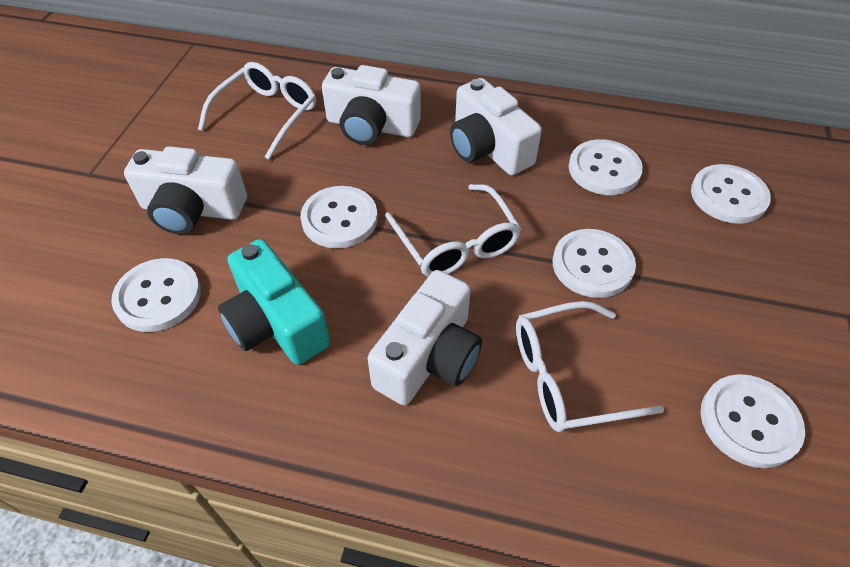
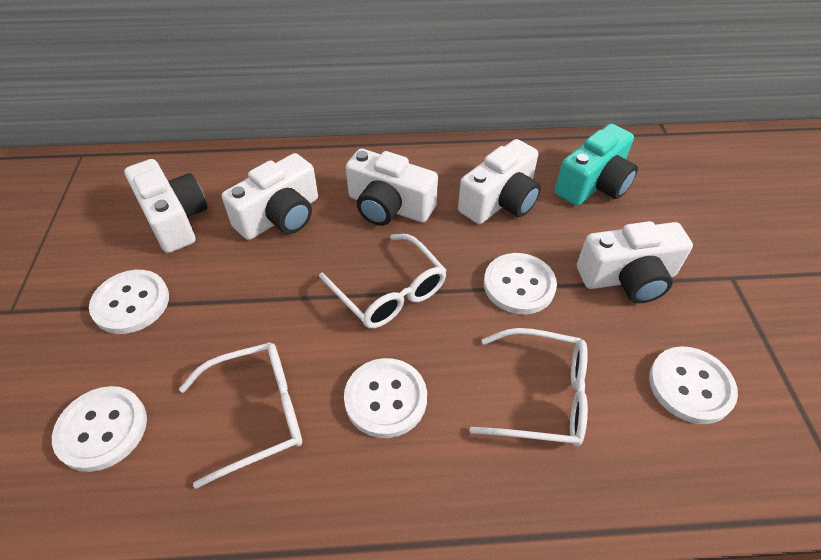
white button: 6 -> 5
white camera: 4 -> 5

